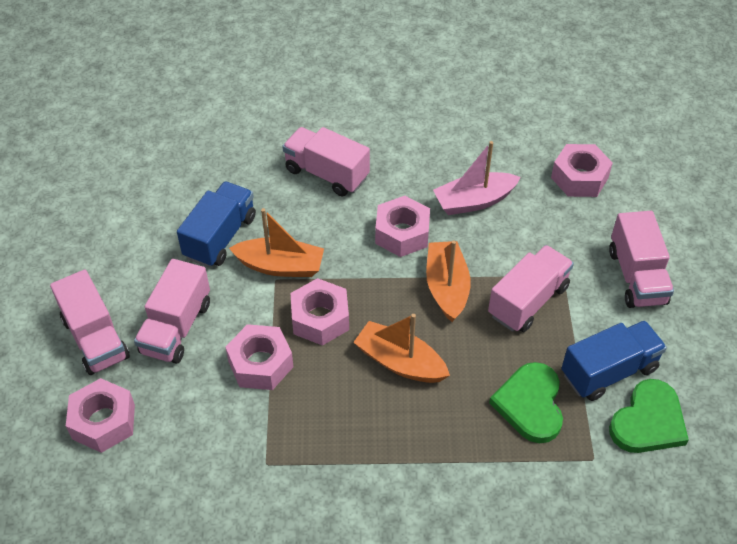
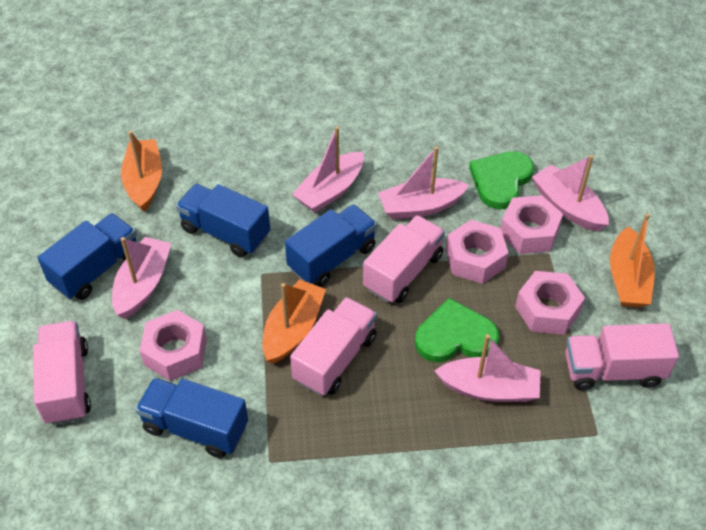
blue truck: 2 -> 4
pink boat: 1 -> 5
pink nut: 5 -> 4
pink truck: 5 -> 4

